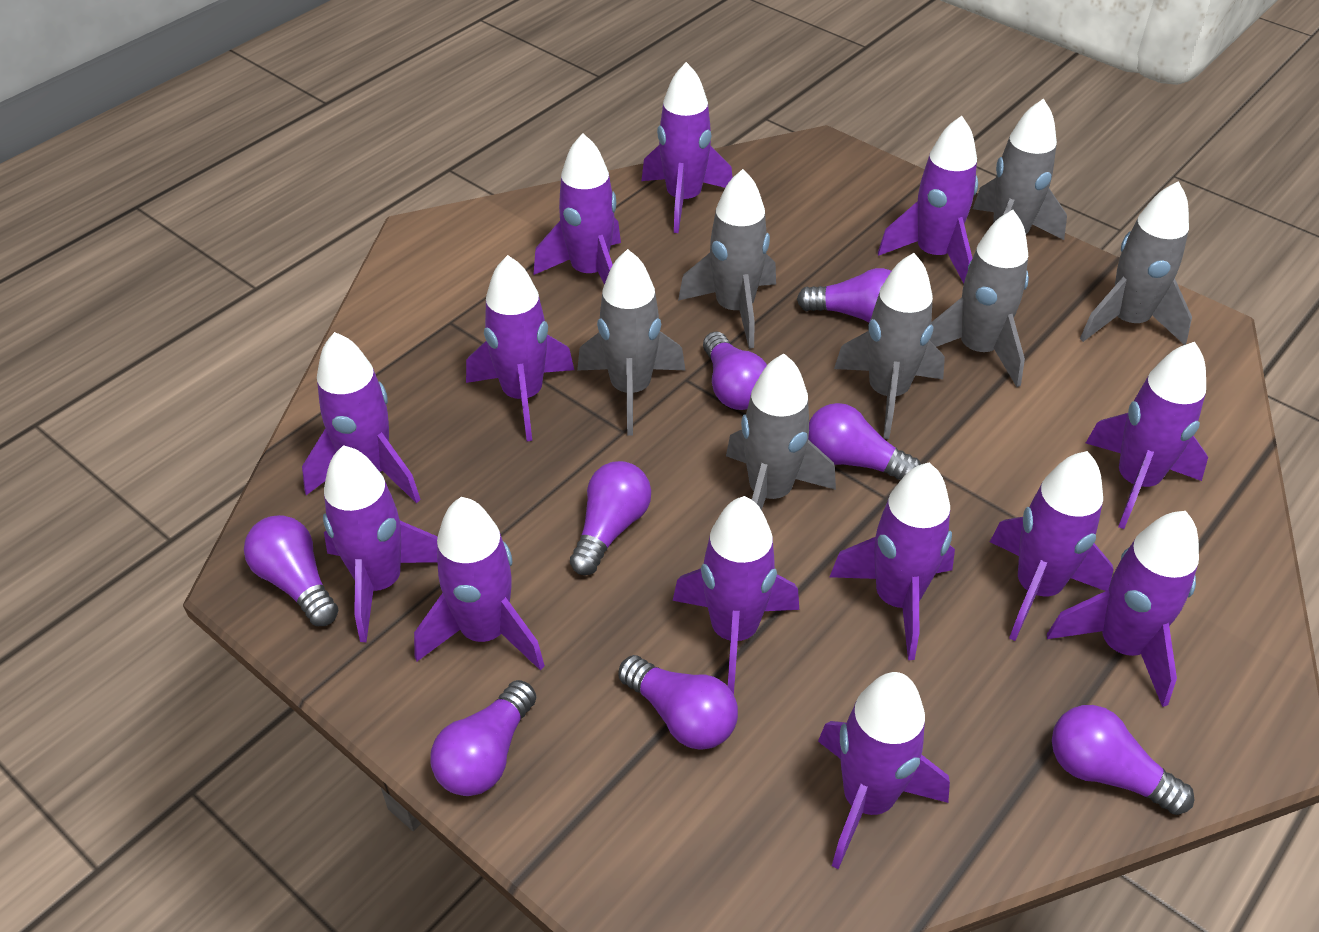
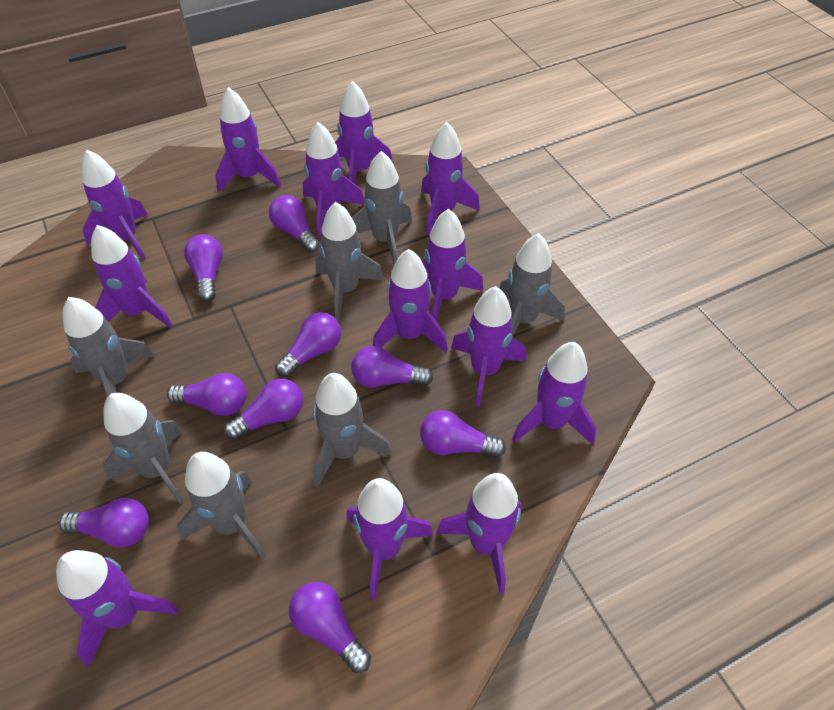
purple light bulb: 8 -> 9

